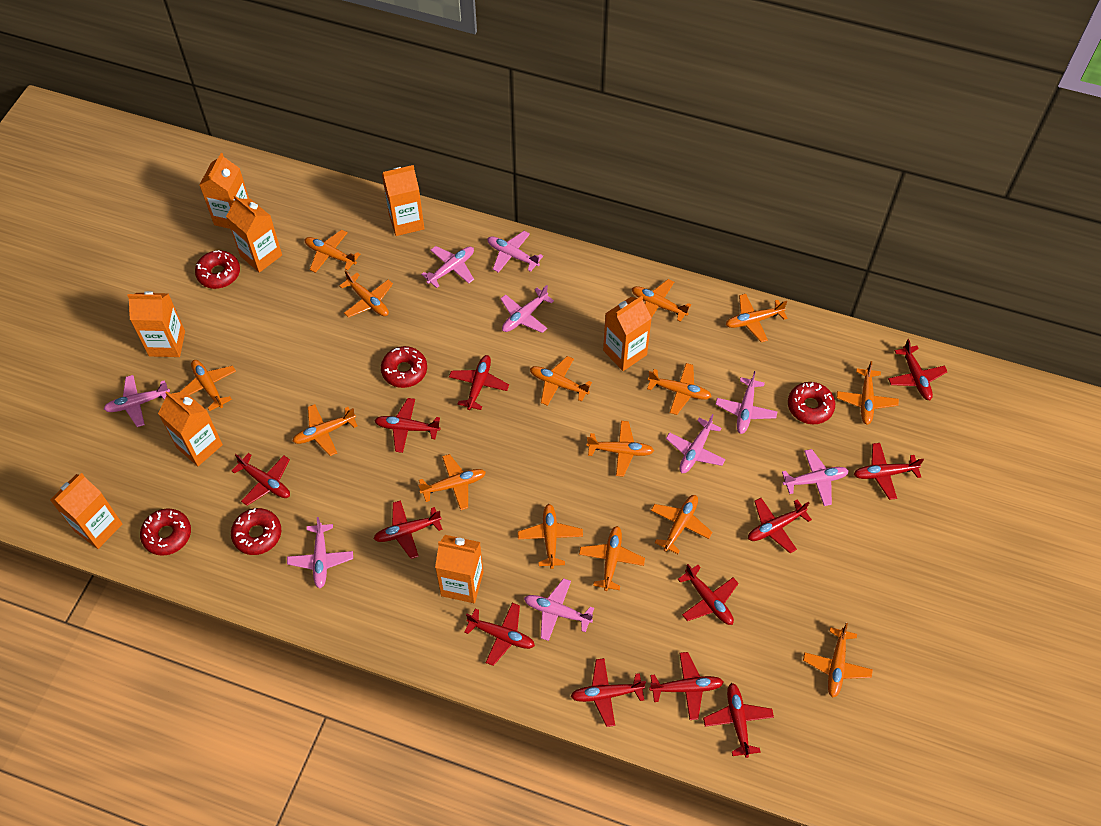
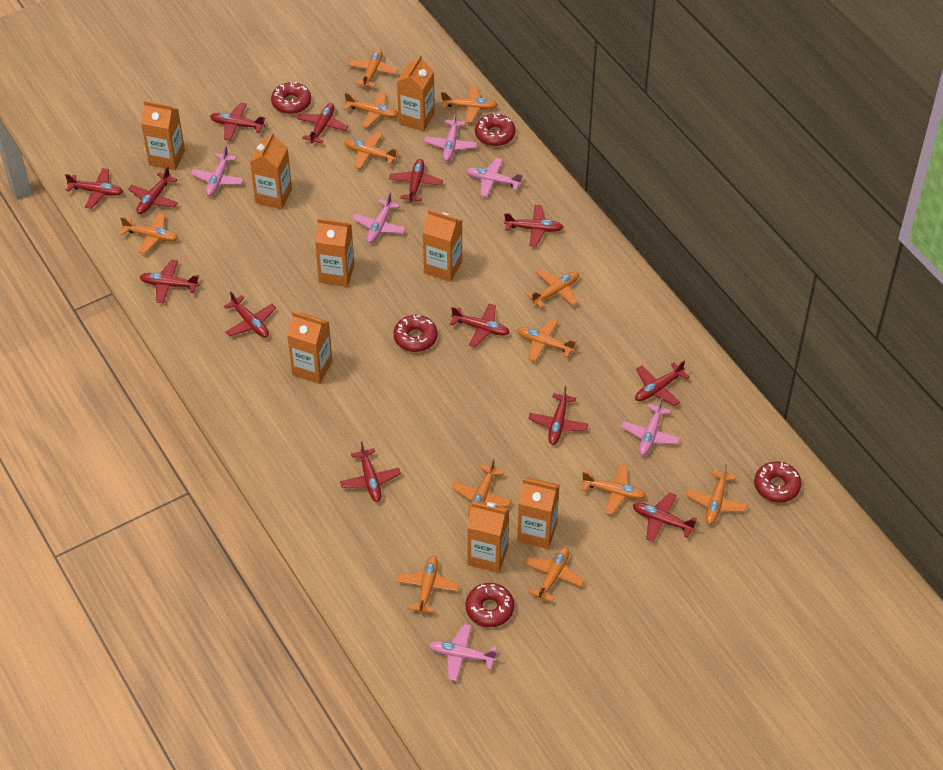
orange plane: 15 -> 12
pink plane: 9 -> 6
red plane: 12 -> 13

